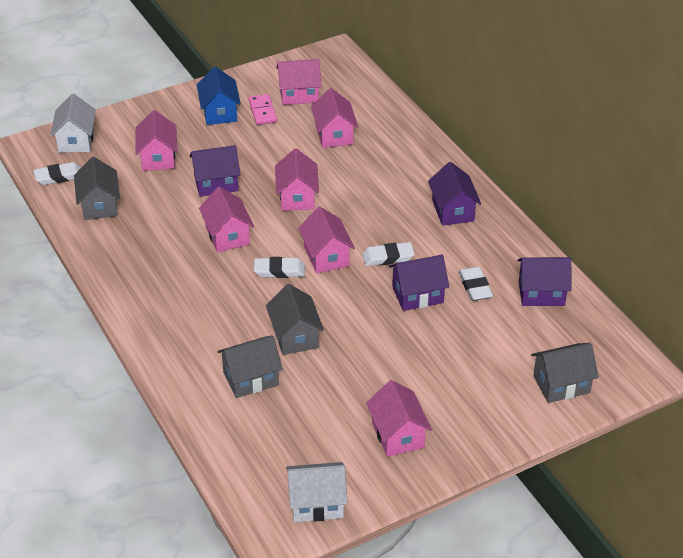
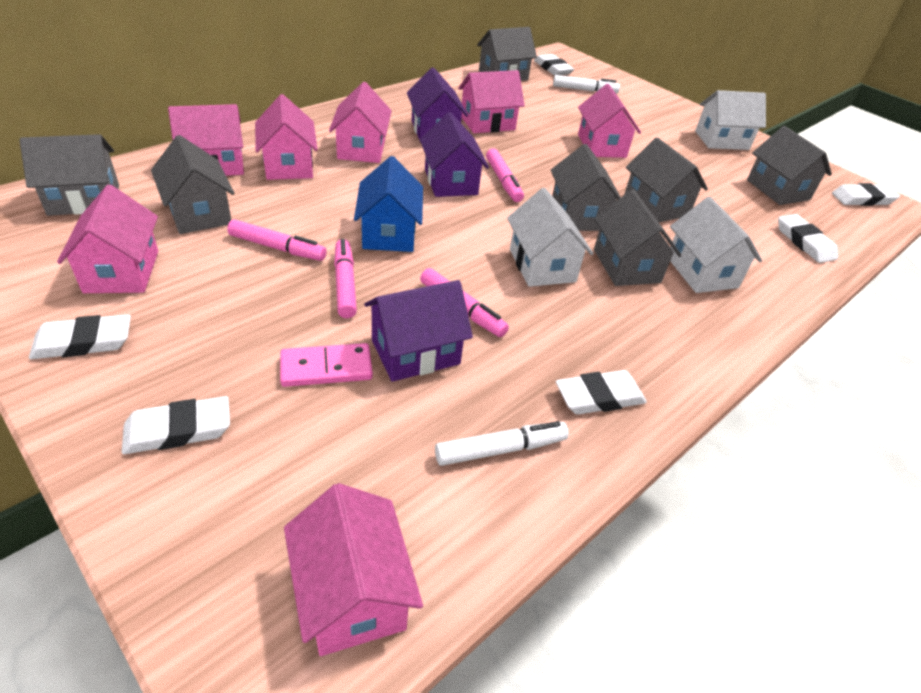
grey house: 4 -> 7
pink marker: 0 -> 4
purple house: 4 -> 3
white eraser: 4 -> 6
white house: 2 -> 3
white marker: 0 -> 2

